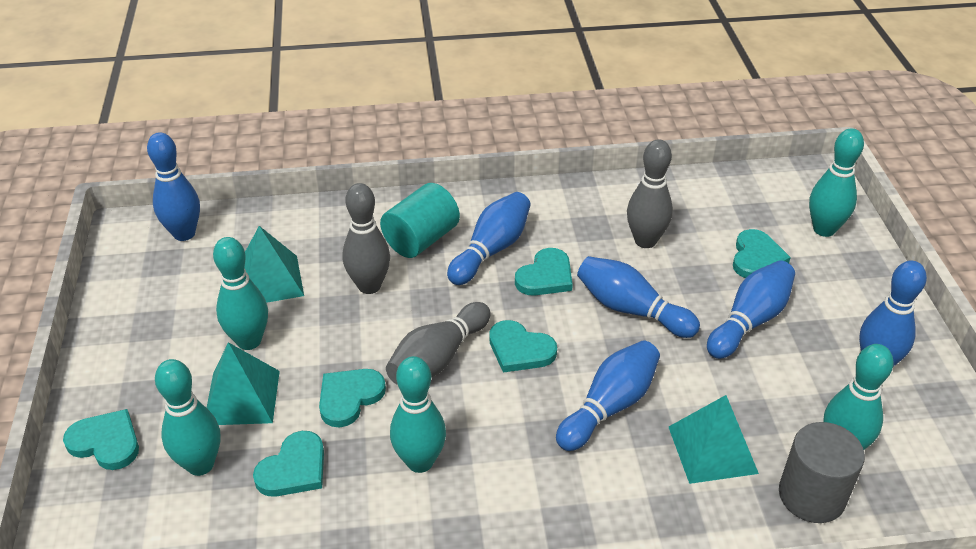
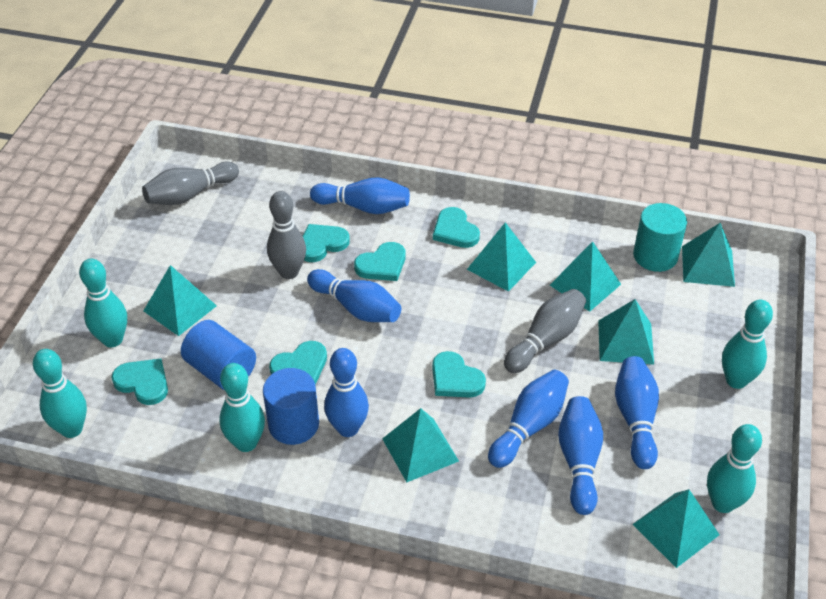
blue cylinder: 0 -> 2
grey cylinder: 1 -> 0
turquoise pyramid: 3 -> 7

